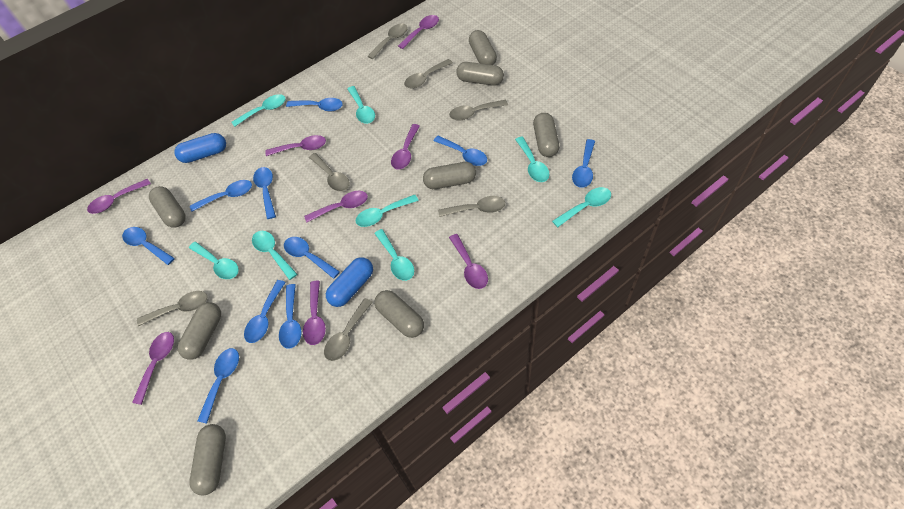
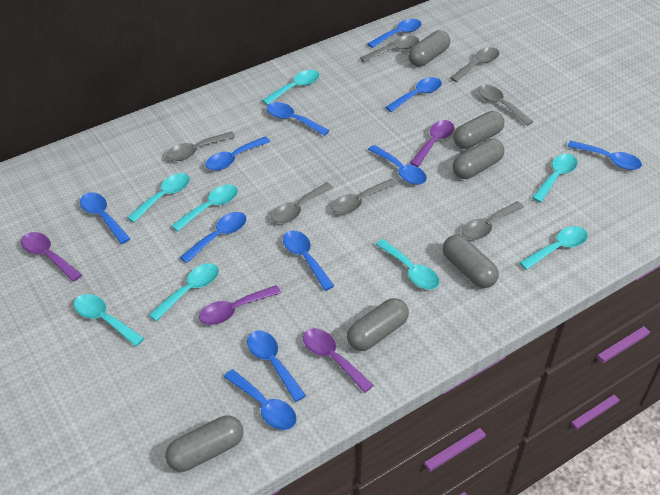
blue capsule: 2 -> 0
blue spoon: 10 -> 11
grey capsule: 8 -> 6
purple spoon: 8 -> 4

